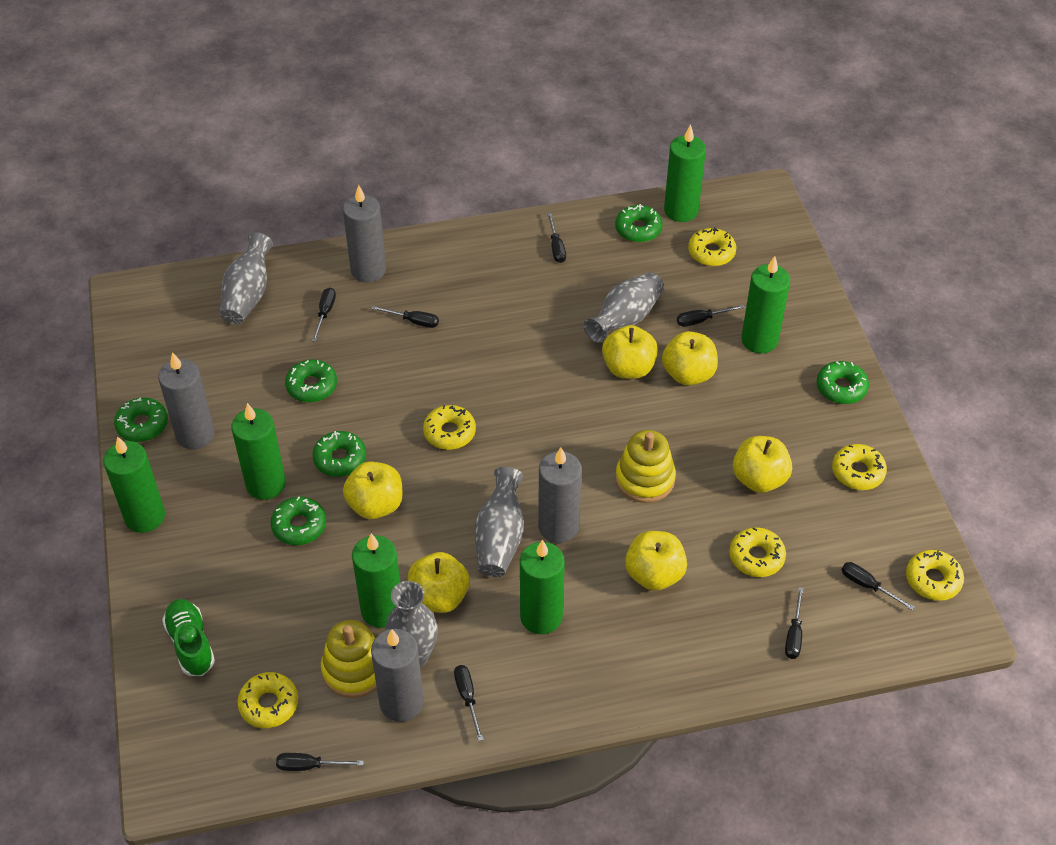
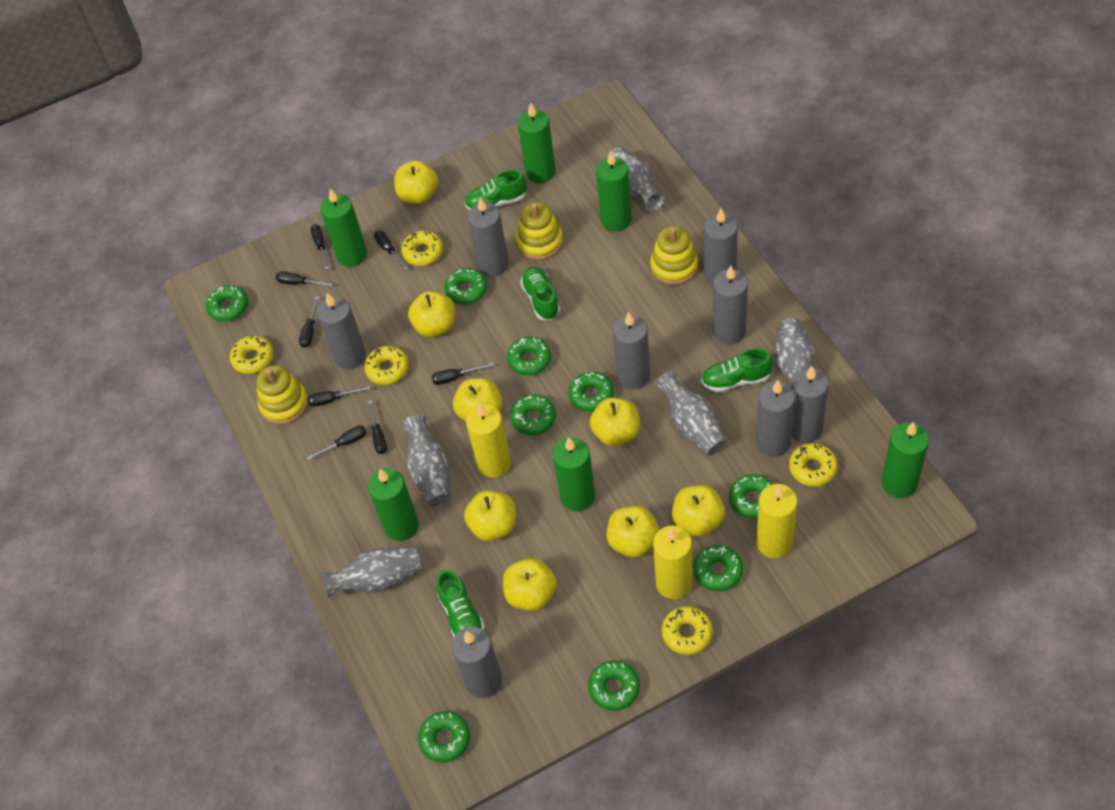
green donut: 6 -> 9
green shoe: 1 -> 4
grey candle: 4 -> 8
grey vase: 4 -> 5
yellow apple: 6 -> 8
yellow candle: 0 -> 3
yellow donut: 6 -> 5
yellow stacking toy: 2 -> 3

